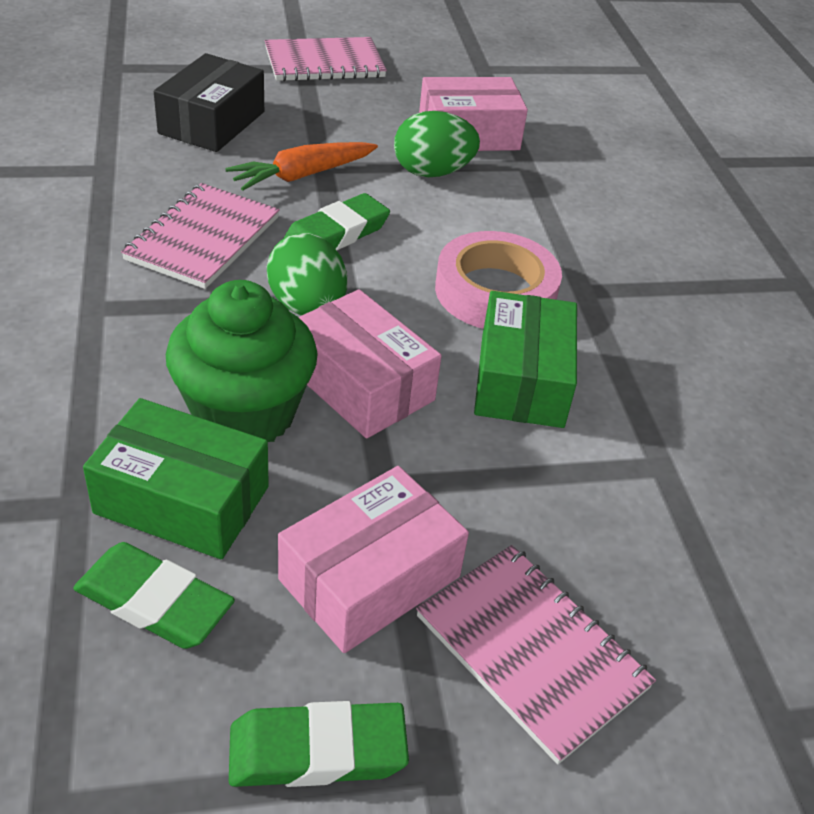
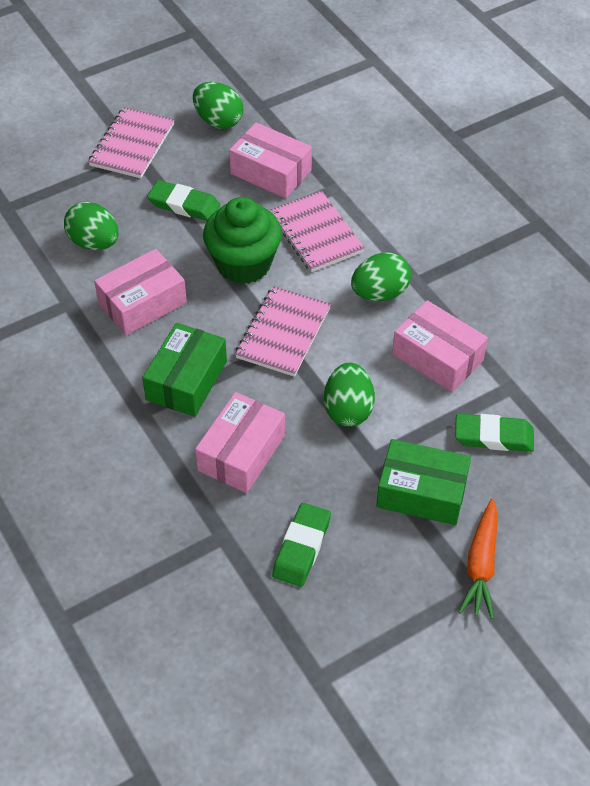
black box: 1 -> 0
green egg: 2 -> 4
pink box: 3 -> 4
pink tape: 1 -> 0

